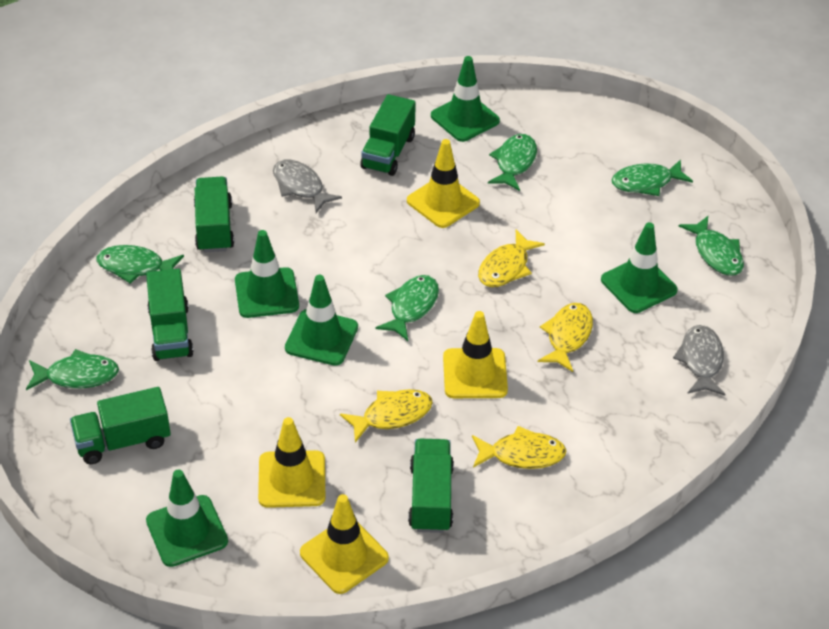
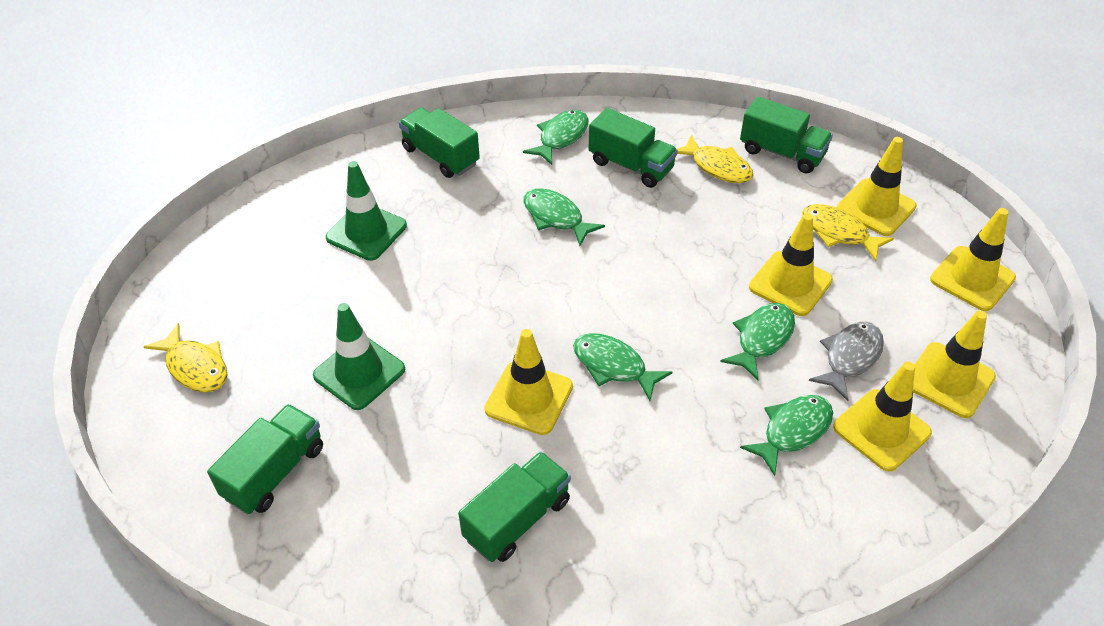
green fish: 6 -> 5
green traffic cone: 5 -> 2
grey fish: 2 -> 1
yellow fish: 4 -> 3
yellow traffic cone: 4 -> 6

